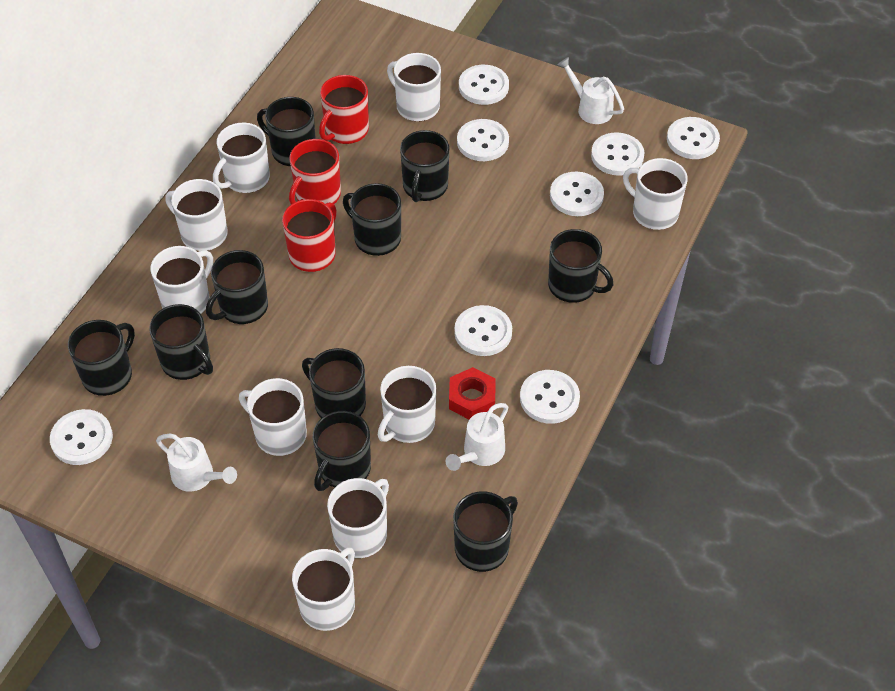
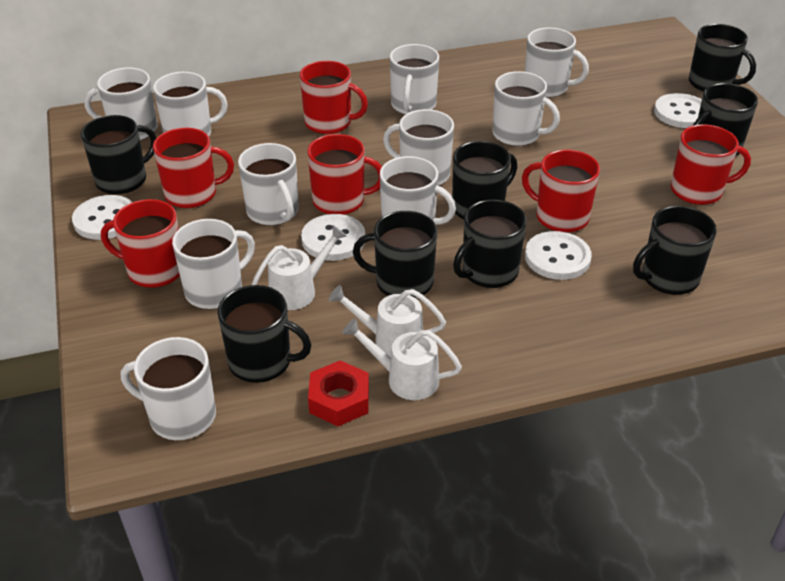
black mug: 10 -> 8
red mug: 3 -> 6
white button: 8 -> 4
white mug: 9 -> 10

